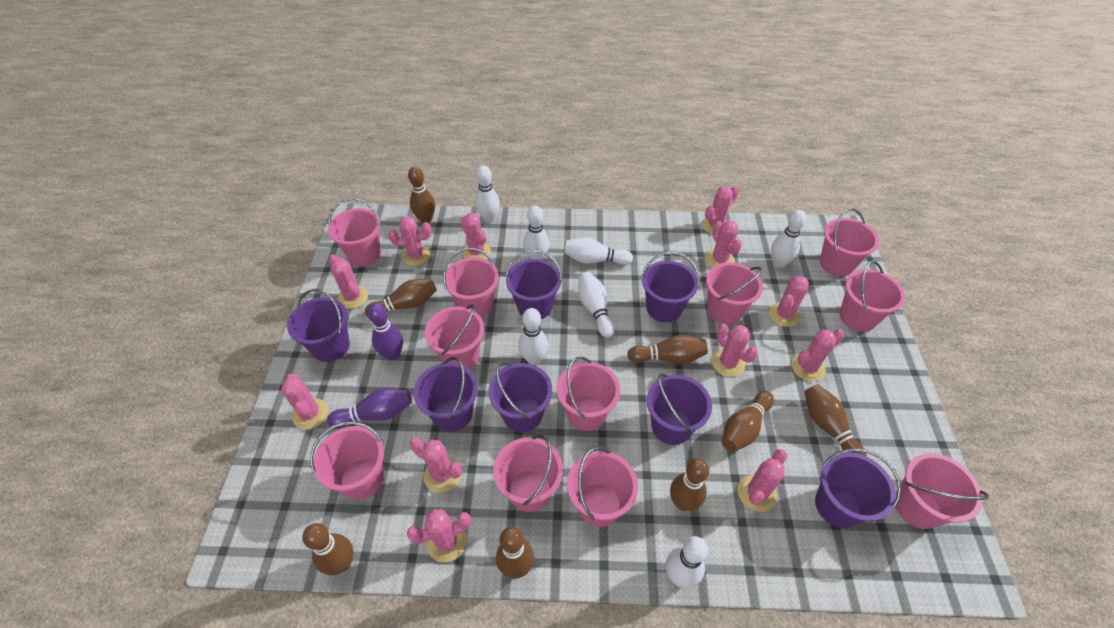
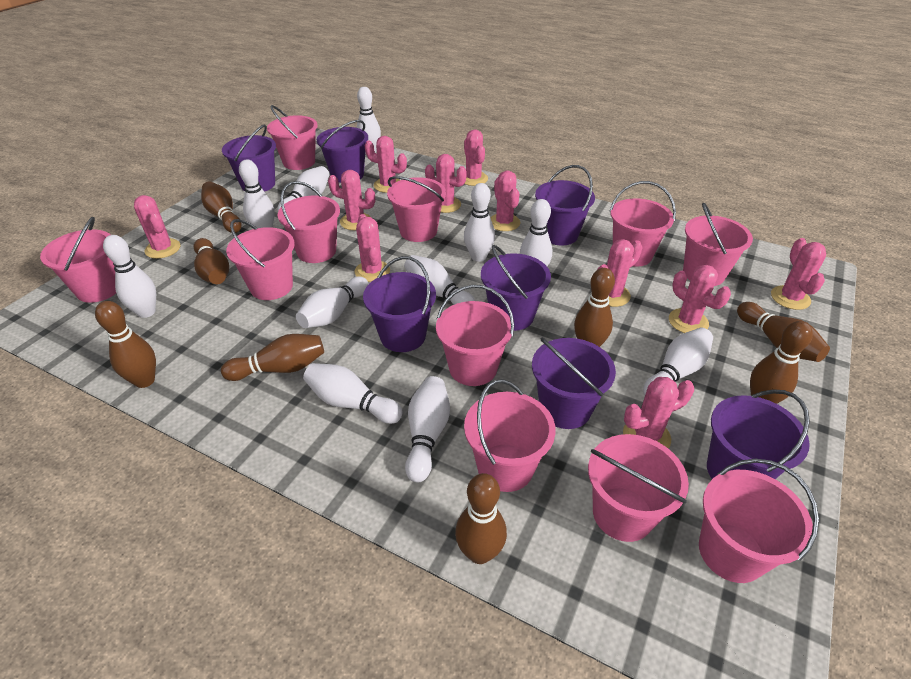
pink cactus: 12 -> 11
purple bowling pin: 2 -> 0
white bowling pin: 7 -> 11

